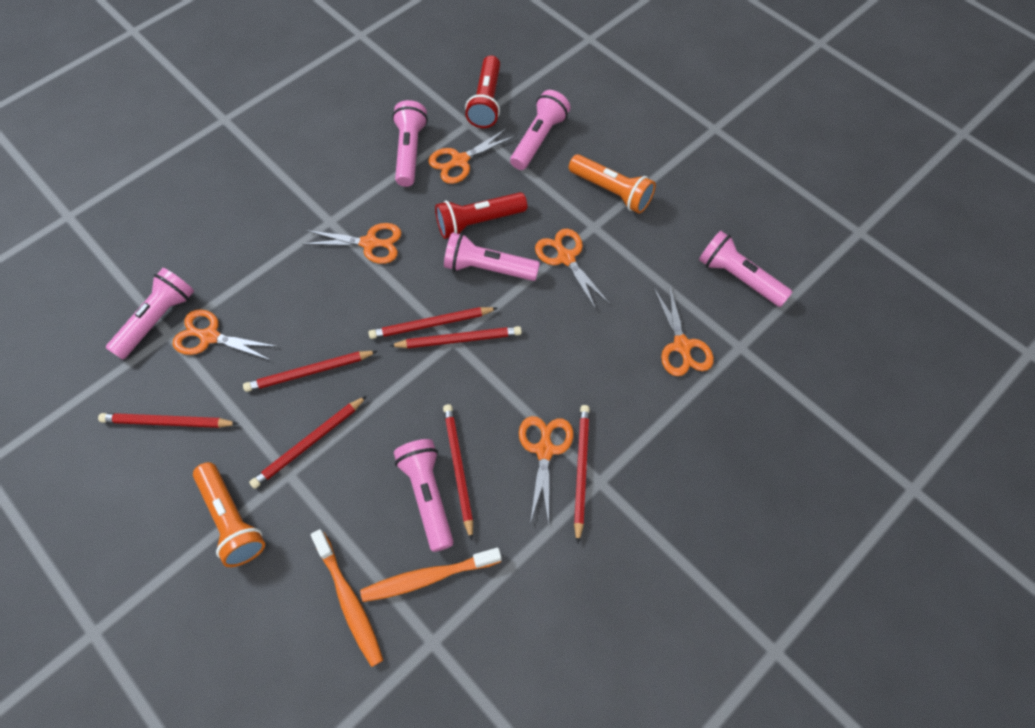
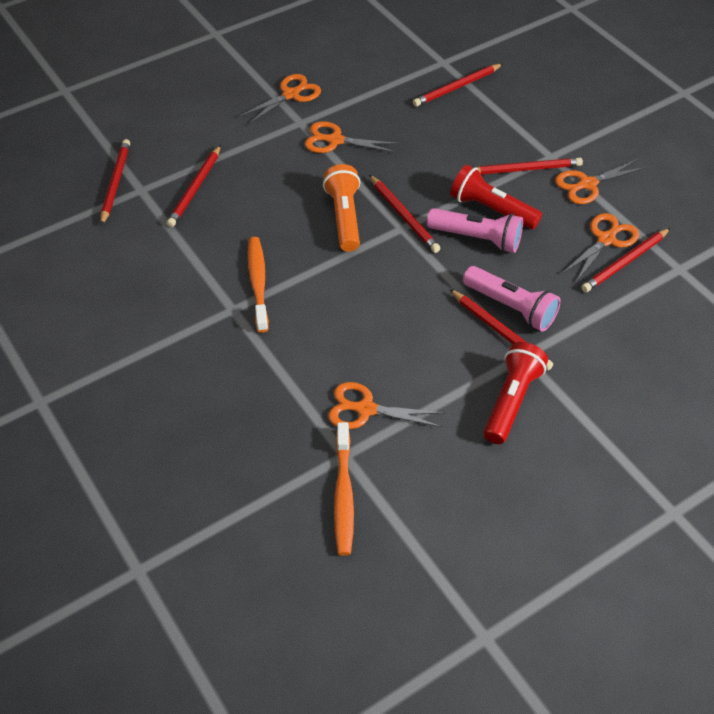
orange flashlight: 2 -> 1
orange scissors: 6 -> 5
pink flashlight: 6 -> 2

